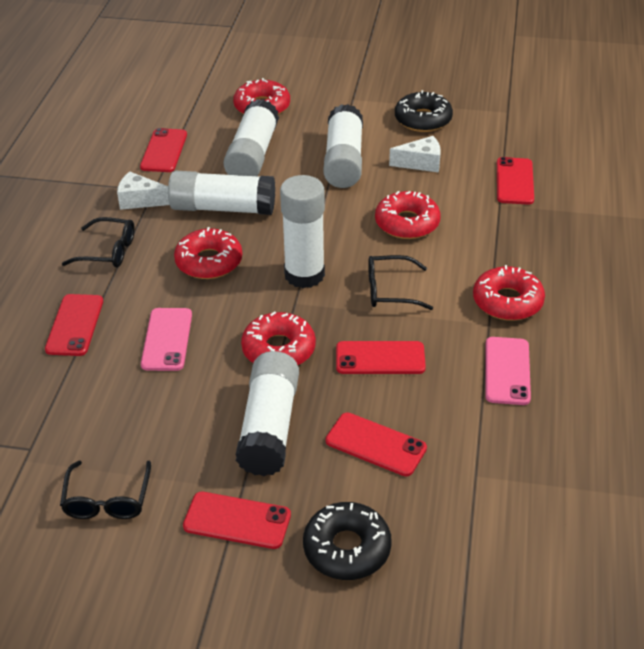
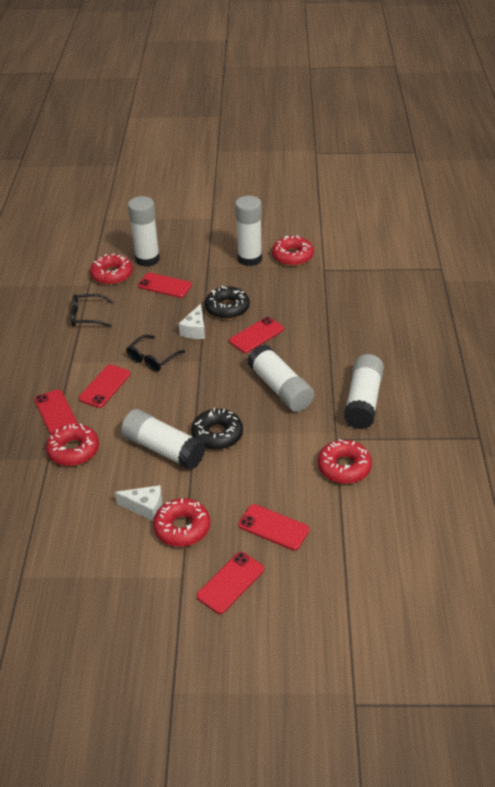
black glasses: 3 -> 2
pink phone: 2 -> 0

